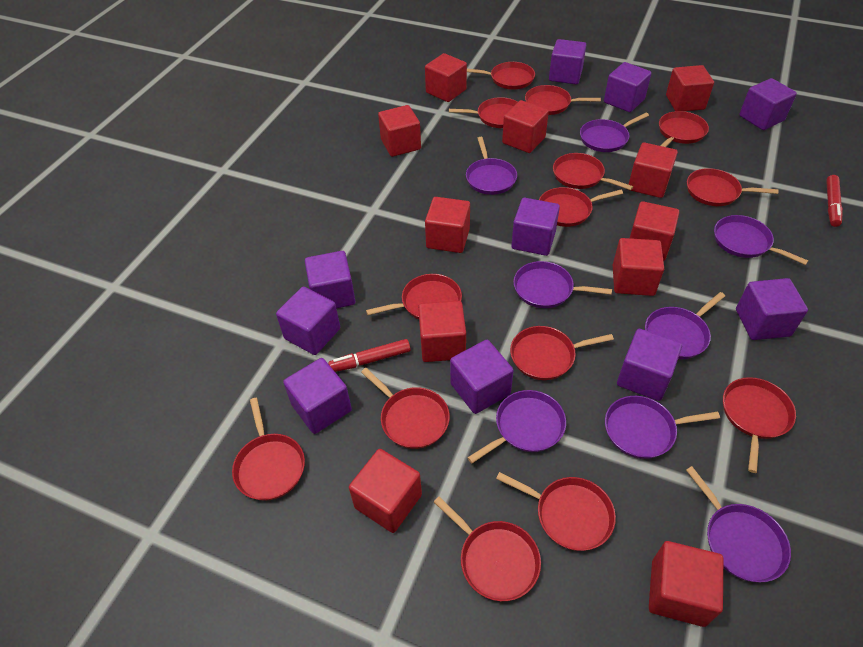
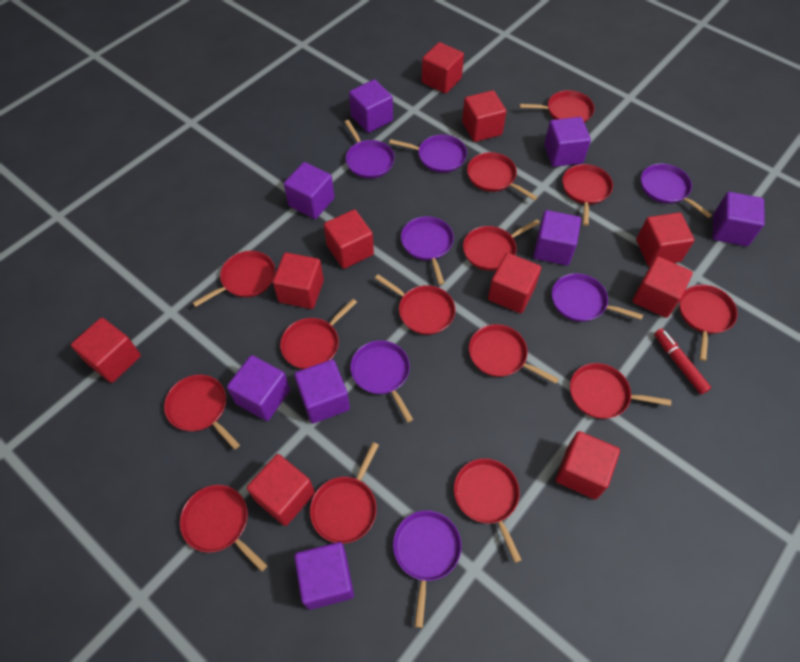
purple cube: 10 -> 8
purple pan: 8 -> 7
red cube: 11 -> 10
red marker: 2 -> 1

